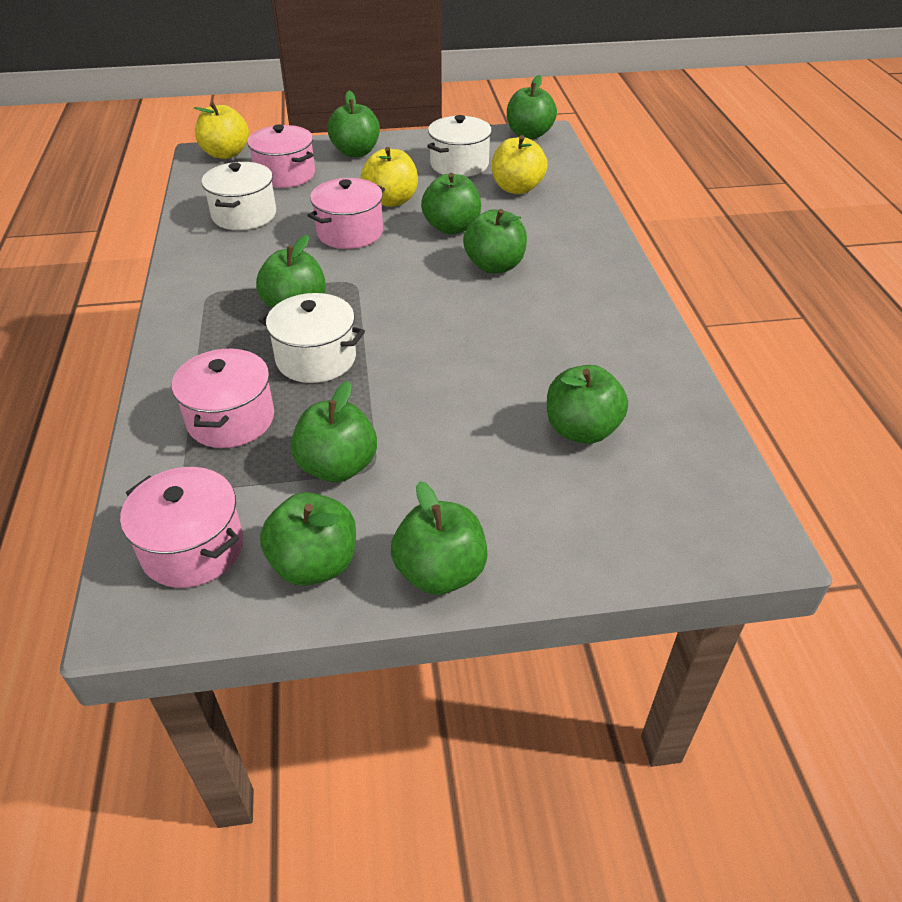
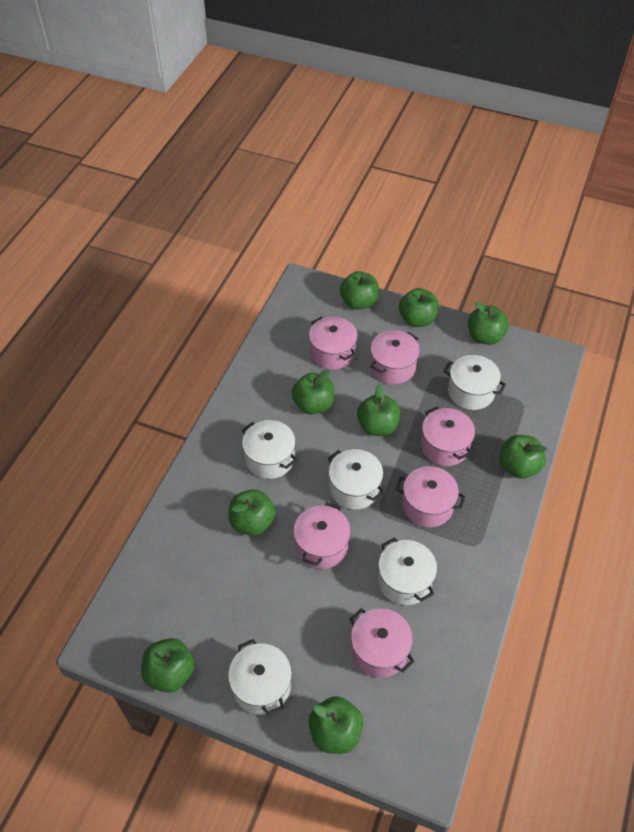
pink pot: 4 -> 6
white pot: 3 -> 5
yellow apple: 3 -> 0

